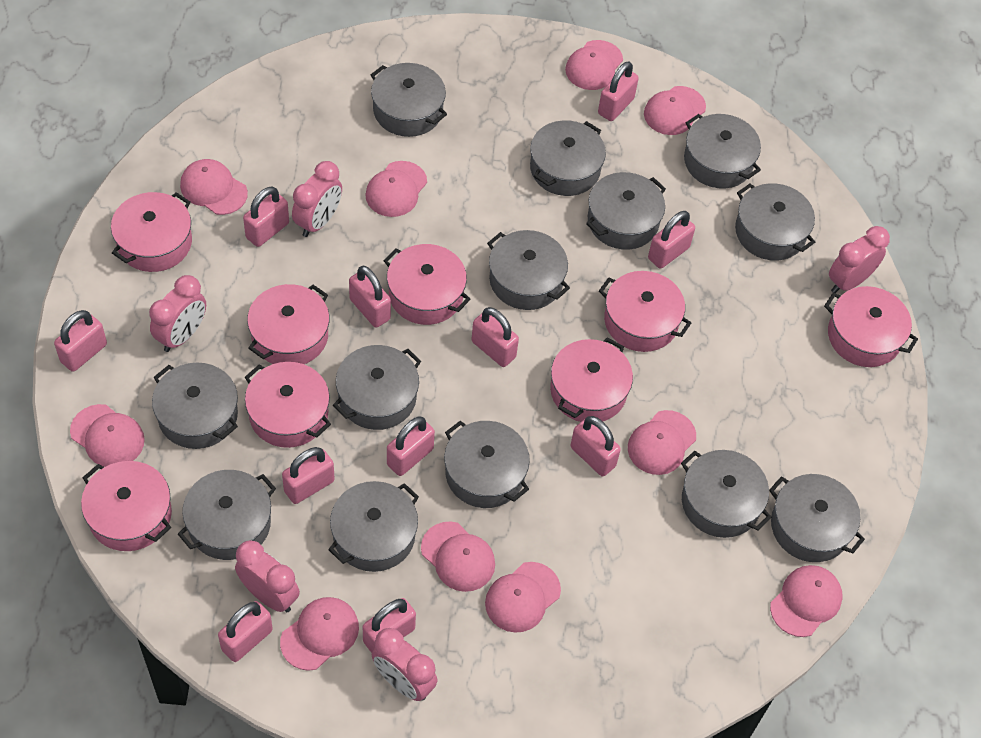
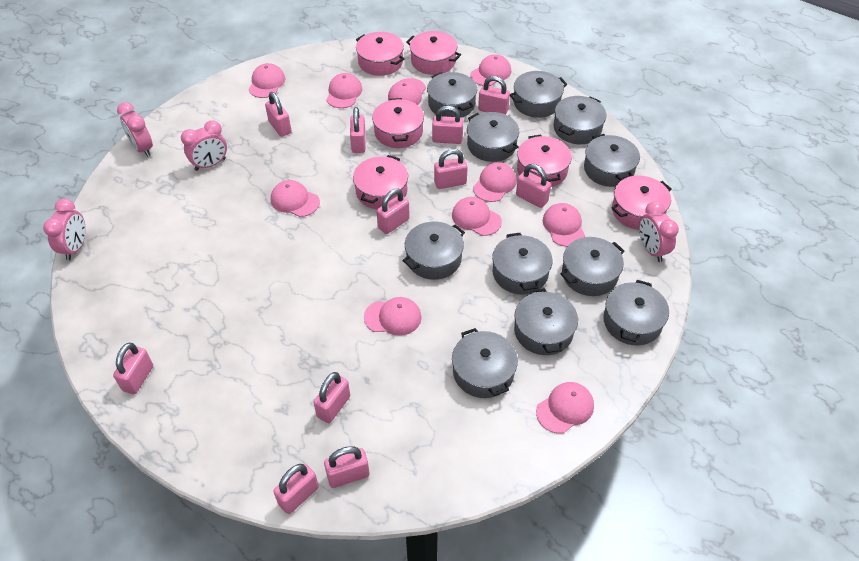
grey pot: 13 -> 11
pink clock: 5 -> 4
pink pot: 8 -> 6

